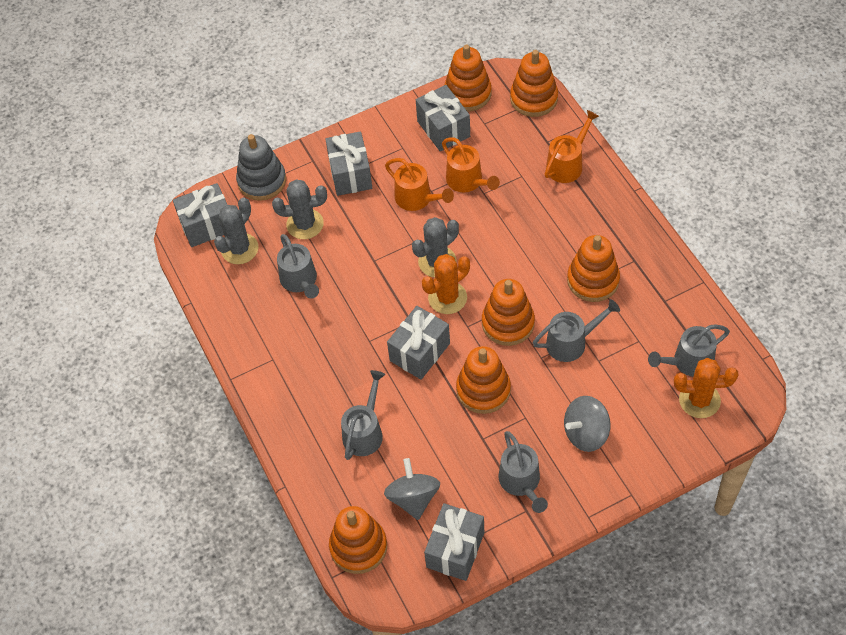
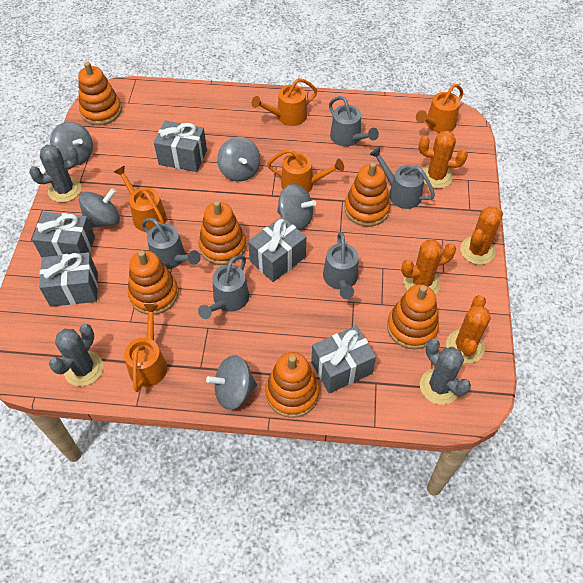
grey spinning top: 2 -> 5
grey stacking toy: 1 -> 0
orange cactus: 2 -> 4
orange watering can: 3 -> 5

